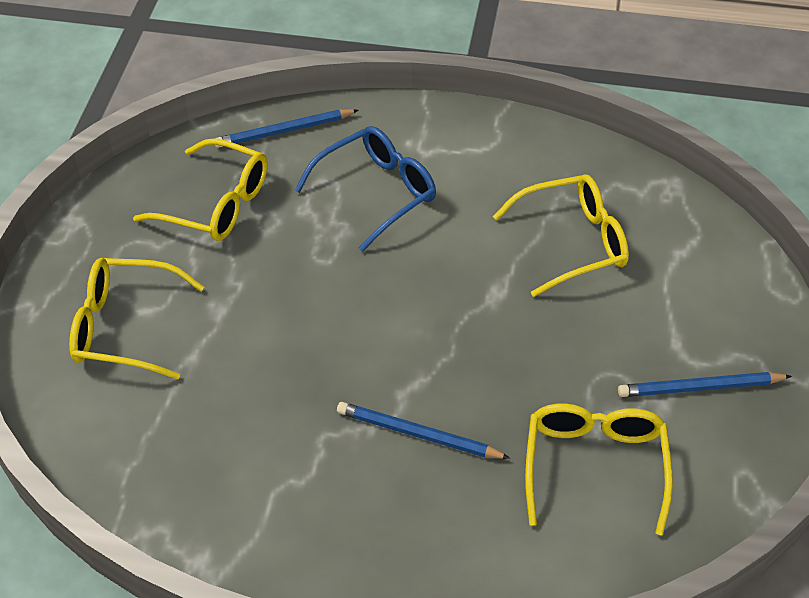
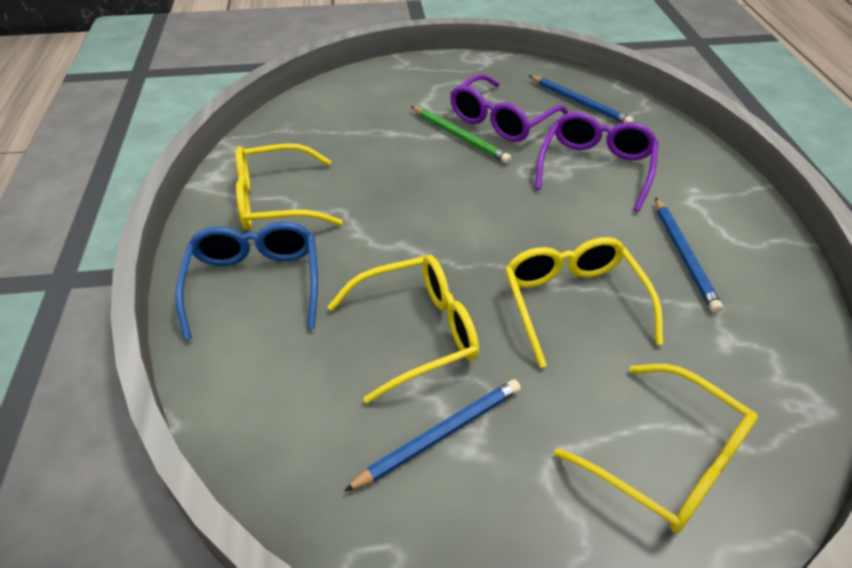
green pencil: 0 -> 1
purple glasses: 0 -> 2

